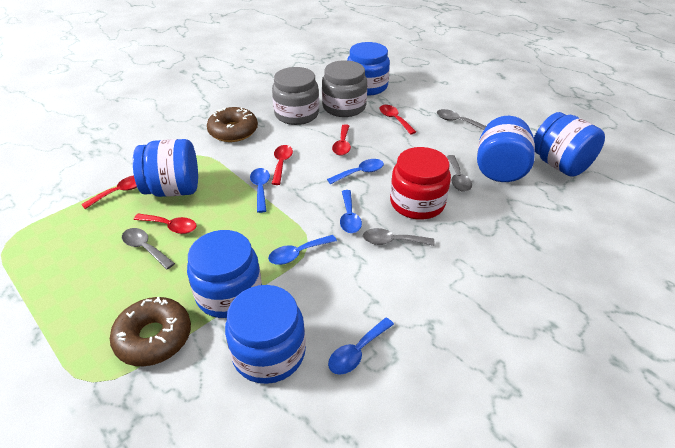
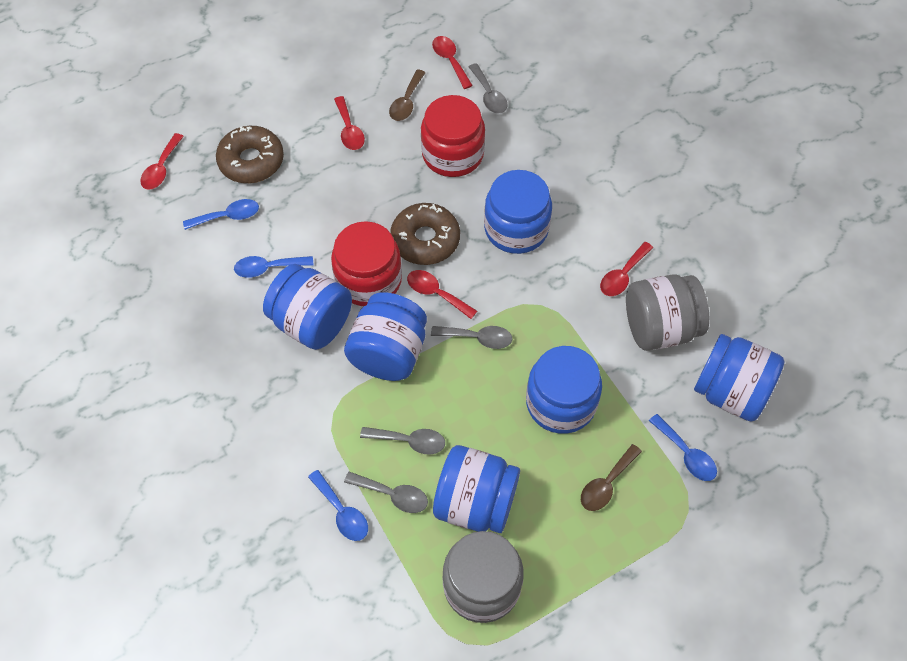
blue spoon: 5 -> 4
brown spoon: 0 -> 2
red jar: 1 -> 2

